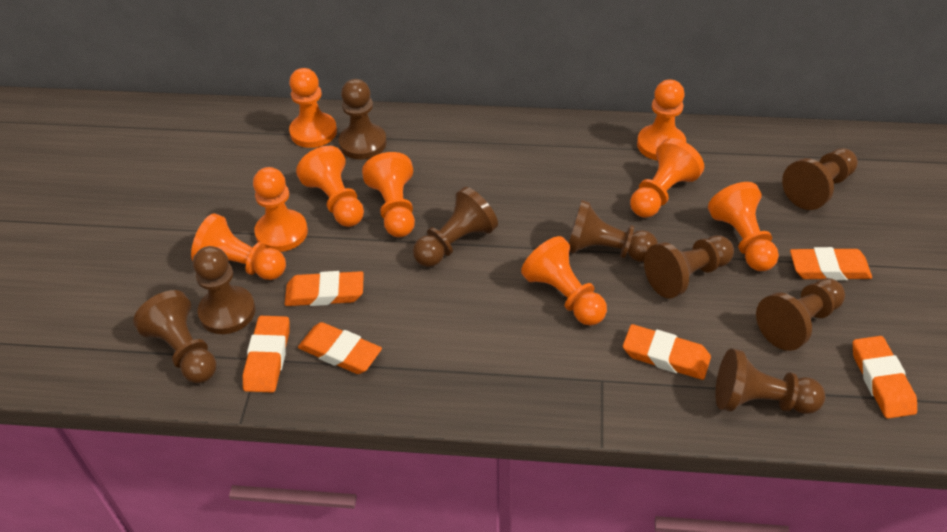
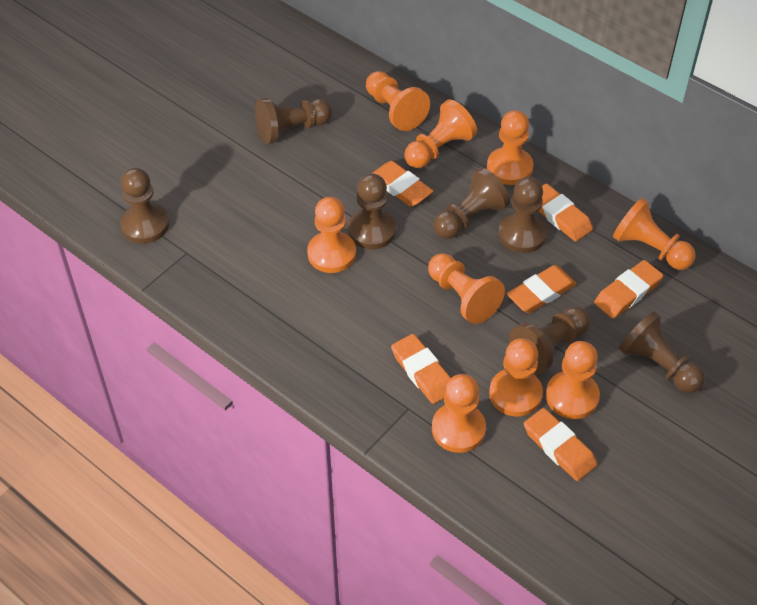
brown pawn: 9 -> 7

